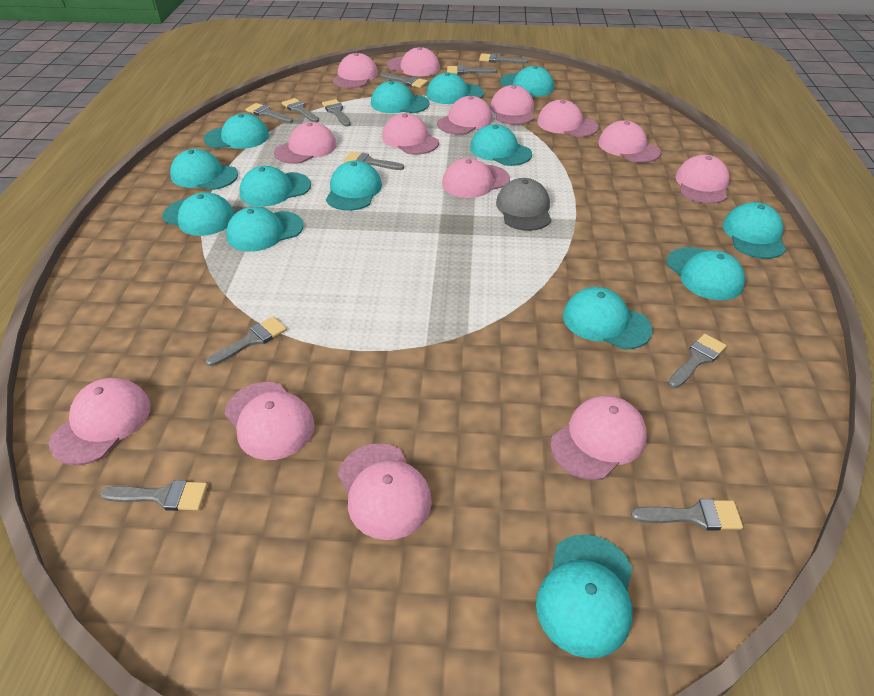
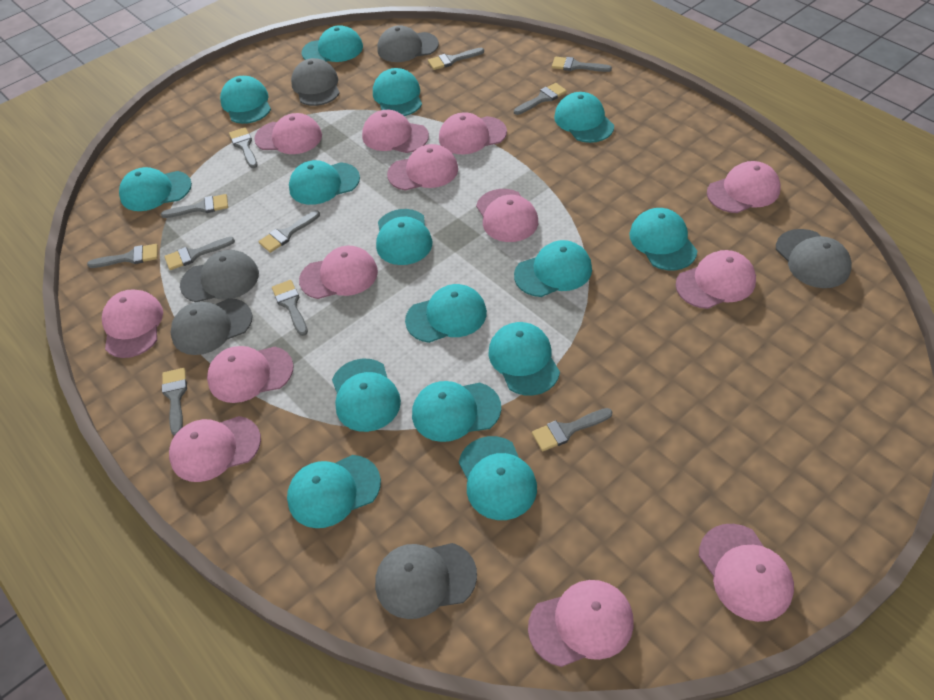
grey cap: 1 -> 6
pink cap: 14 -> 13
turquoise cap: 14 -> 15

